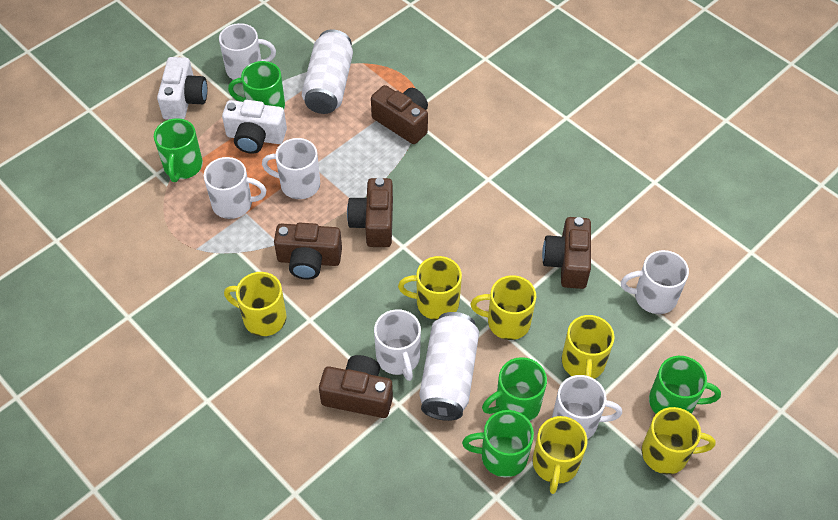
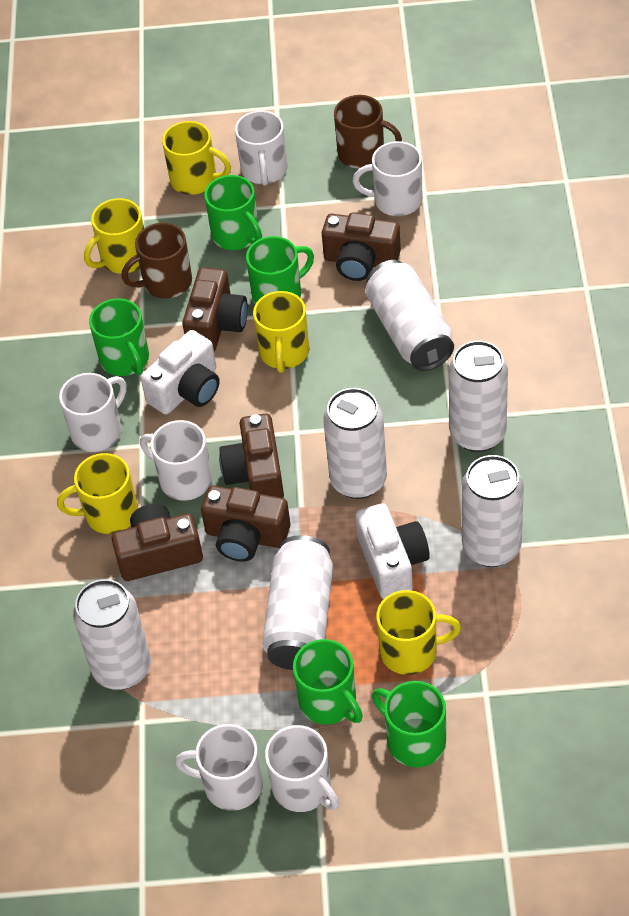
brown mug: 0 -> 2
white can: 2 -> 6
yellow mug: 6 -> 5

